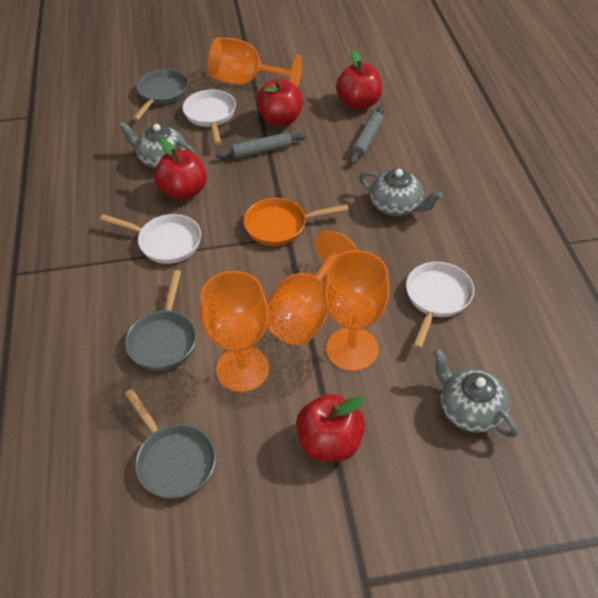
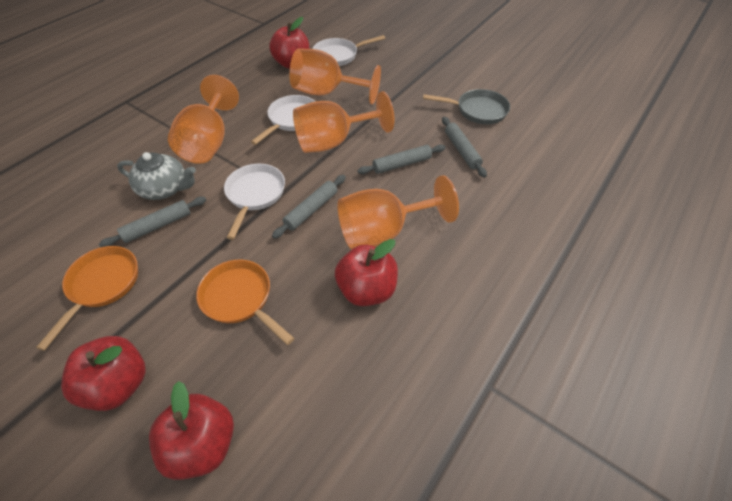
grey pan: 3 -> 1
grey rolling pin: 2 -> 4
grey teapot: 3 -> 1
orange pan: 1 -> 2

